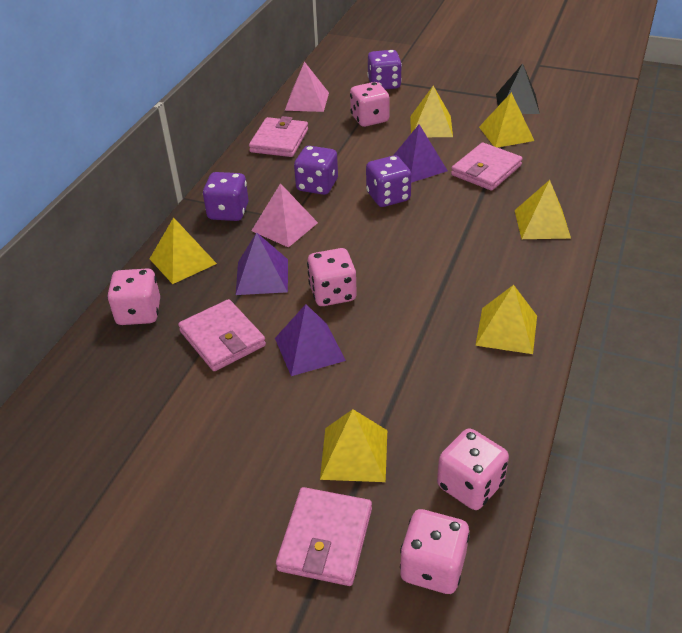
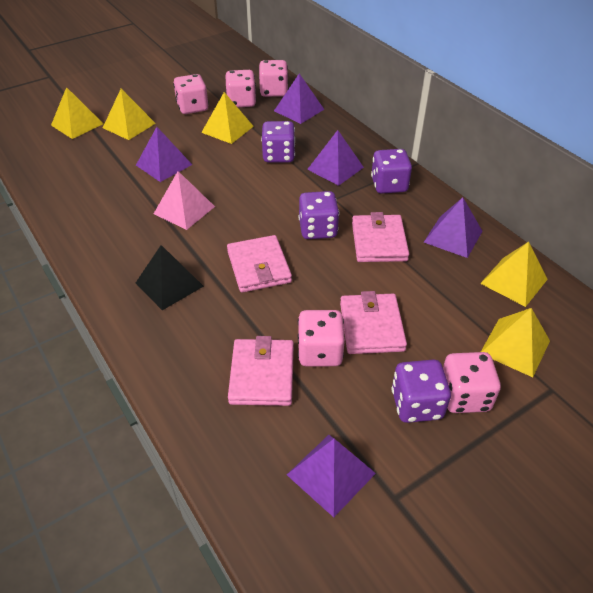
pink pyramid: 2 -> 1
purple pyramid: 3 -> 5
yellow pyramid: 6 -> 5

